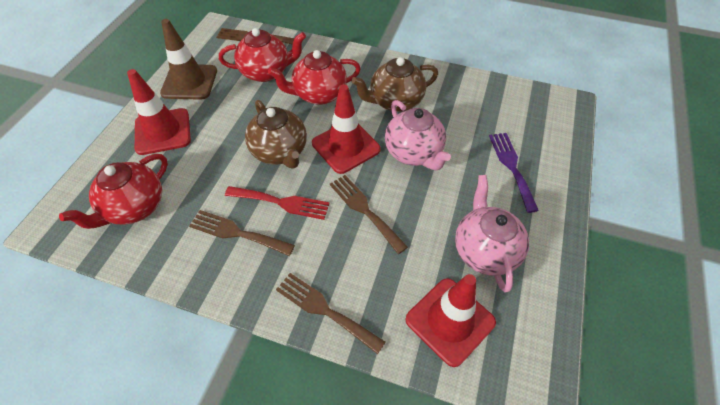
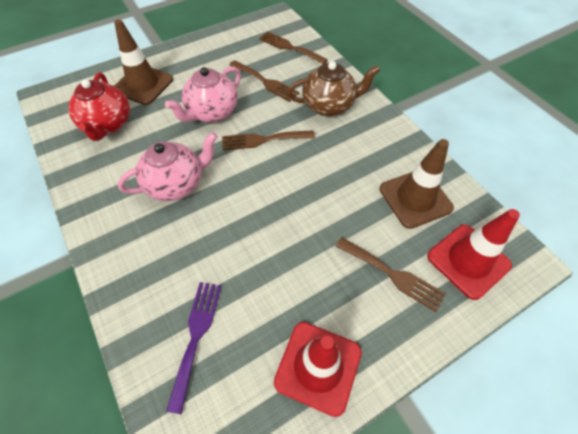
brown teapot: 2 -> 1
brown traffic cone: 1 -> 2
red fork: 1 -> 0
red teapot: 3 -> 1
red traffic cone: 3 -> 2

